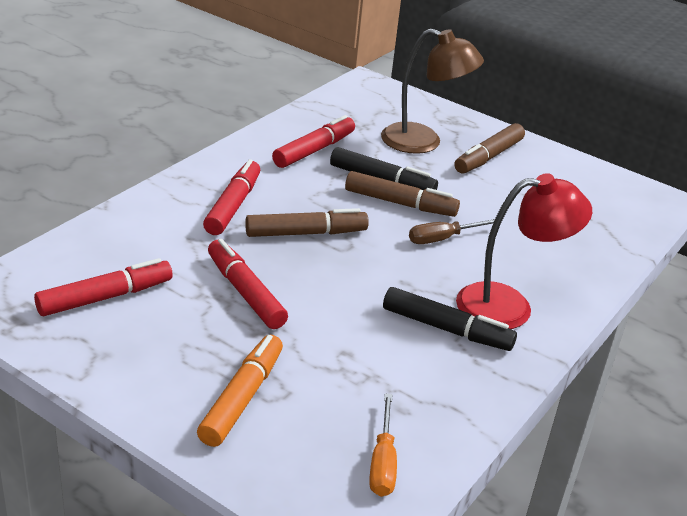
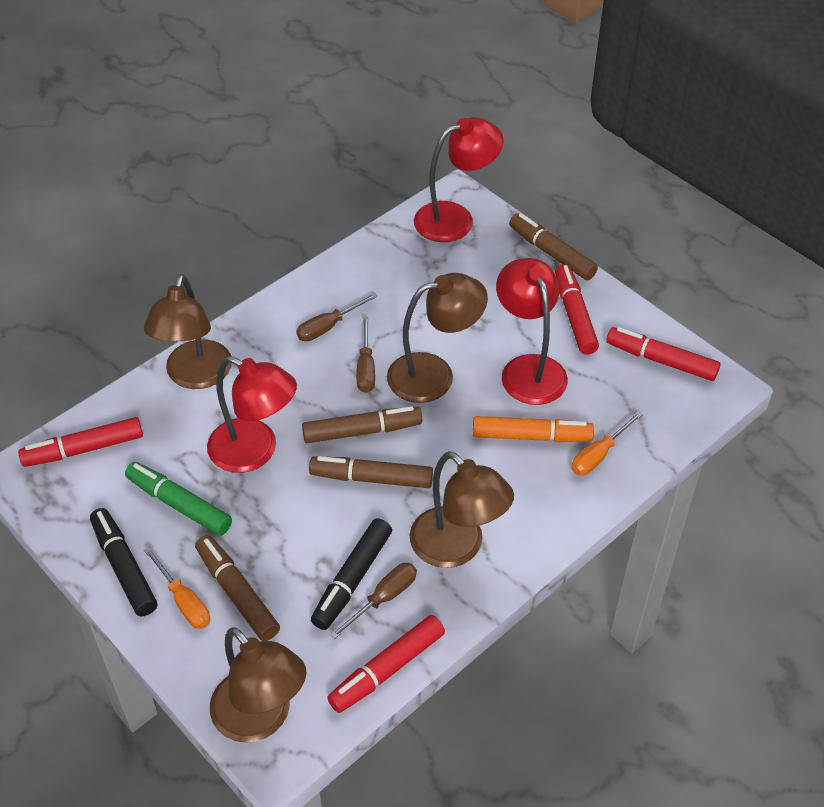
brown lamp: 1 -> 4
brown marker: 3 -> 4
brown screwdriver: 1 -> 3
green marker: 0 -> 1
orange screwdriver: 1 -> 2
red lamp: 1 -> 3

